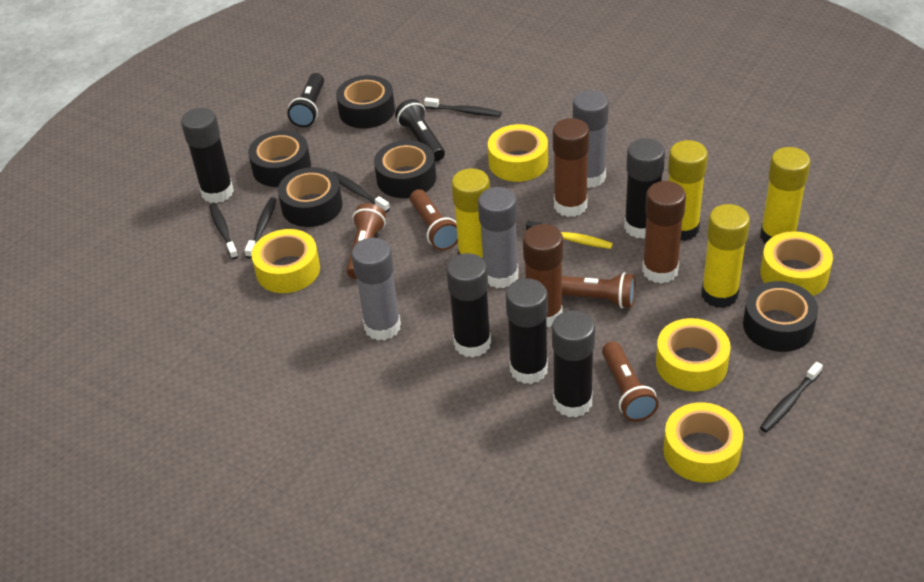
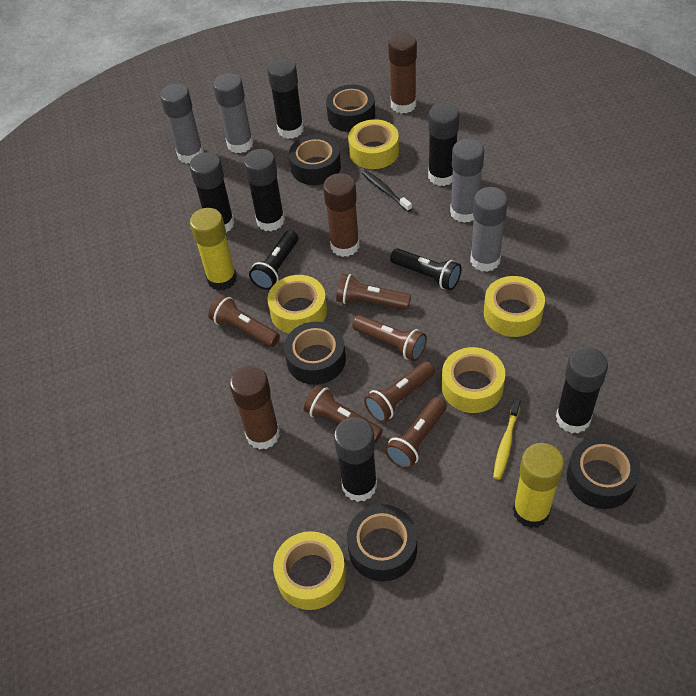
black glue stick: 5 -> 6
black toothbrush: 5 -> 1
brown flashlight: 4 -> 6
grey glue stick: 3 -> 4
yellow glue stick: 4 -> 2

